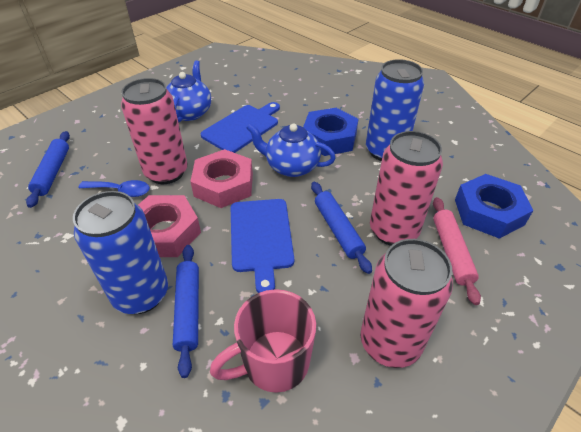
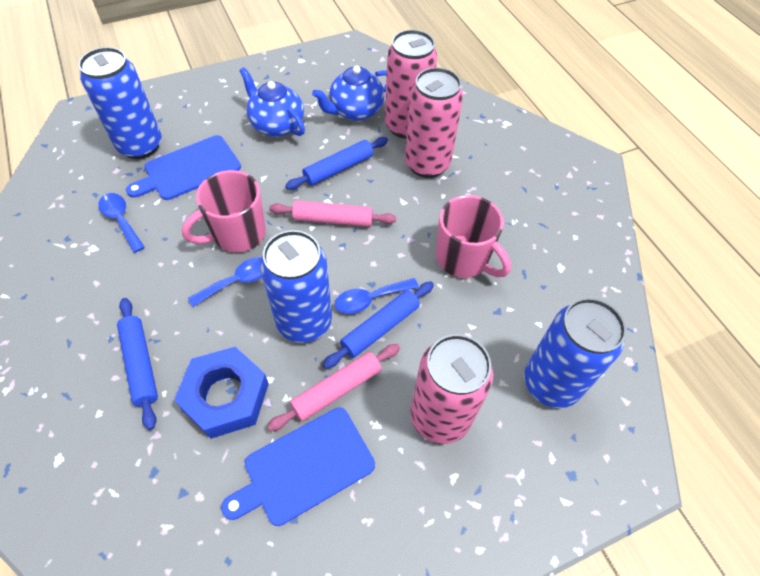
blue can: 2 -> 3
blue nut: 2 -> 1
blue spoon: 1 -> 3
pink mug: 1 -> 2
pink nut: 2 -> 0
pink rolling pin: 1 -> 2

